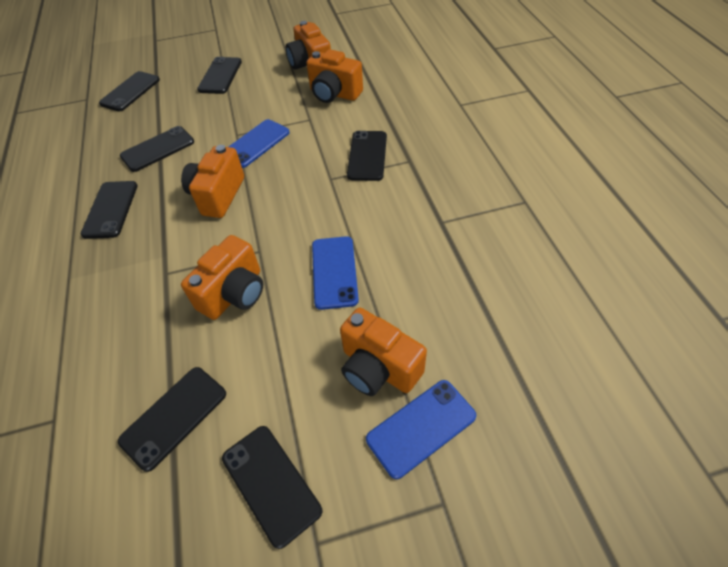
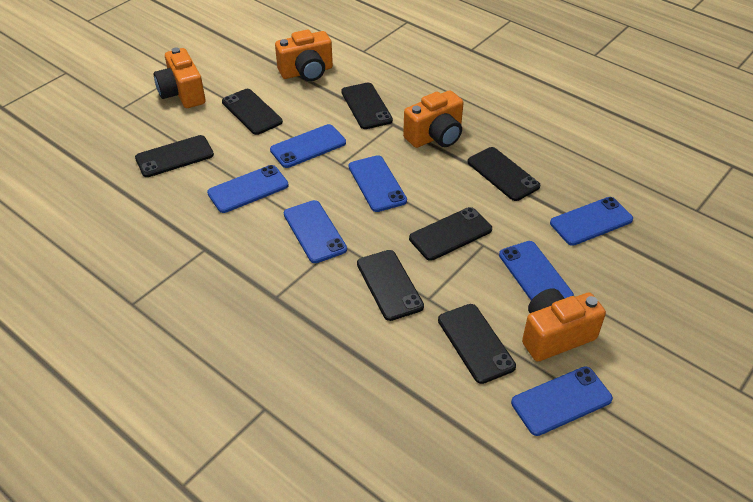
blue phone: 3 -> 7
orange camera: 5 -> 4

